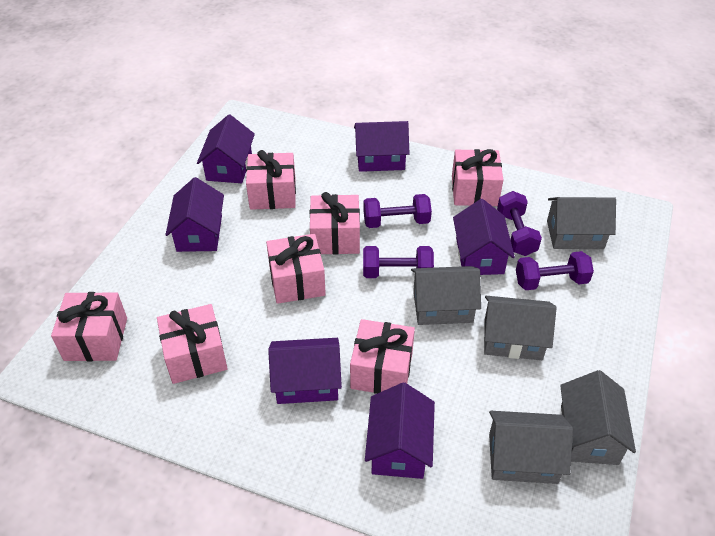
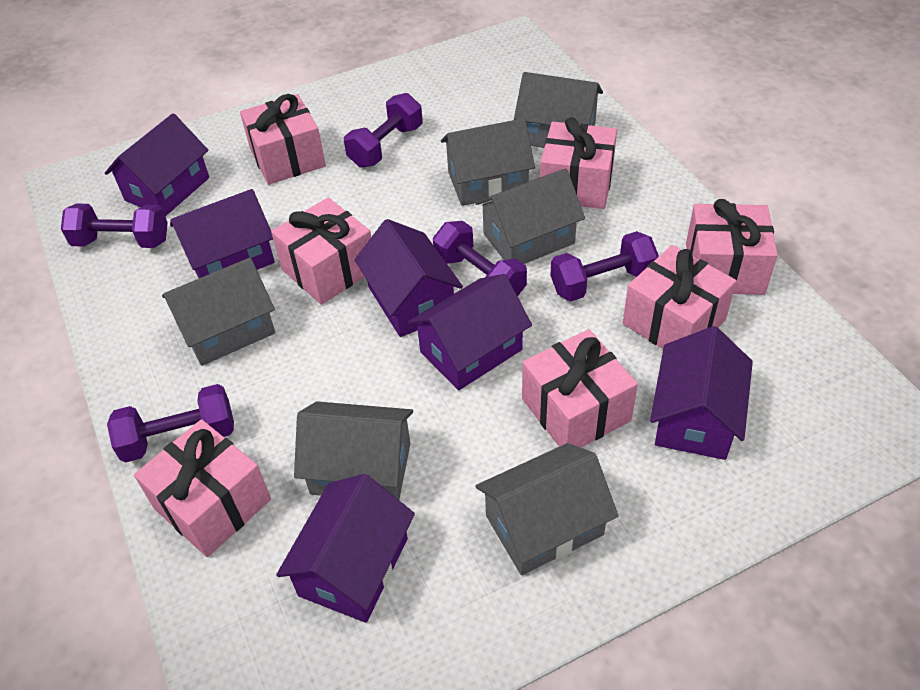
grey house: 5 -> 6
purple dumbbell: 4 -> 5

